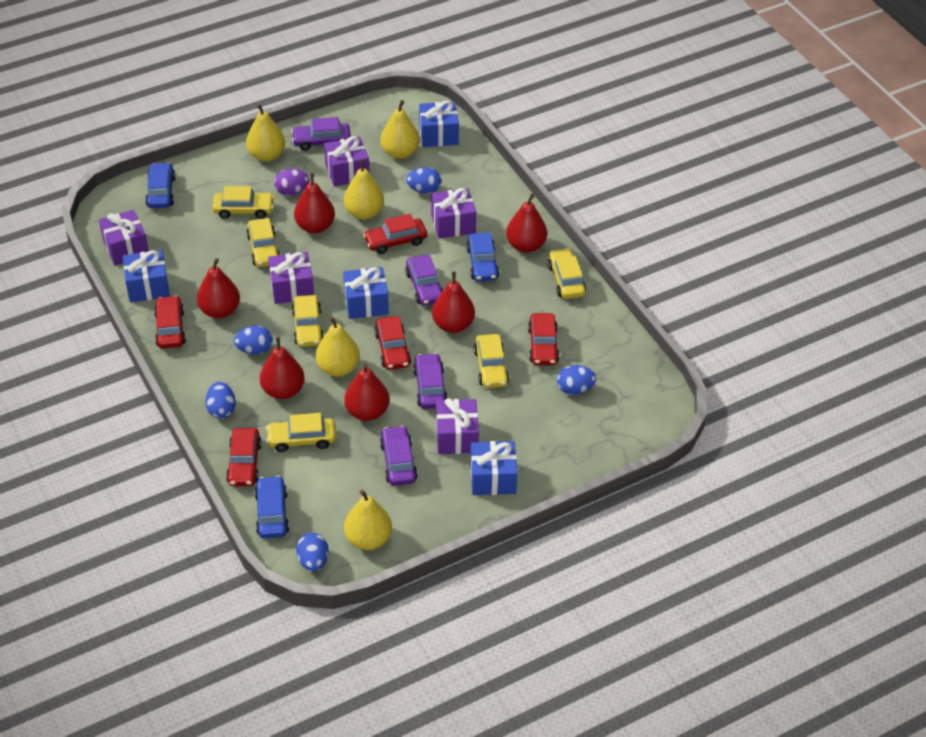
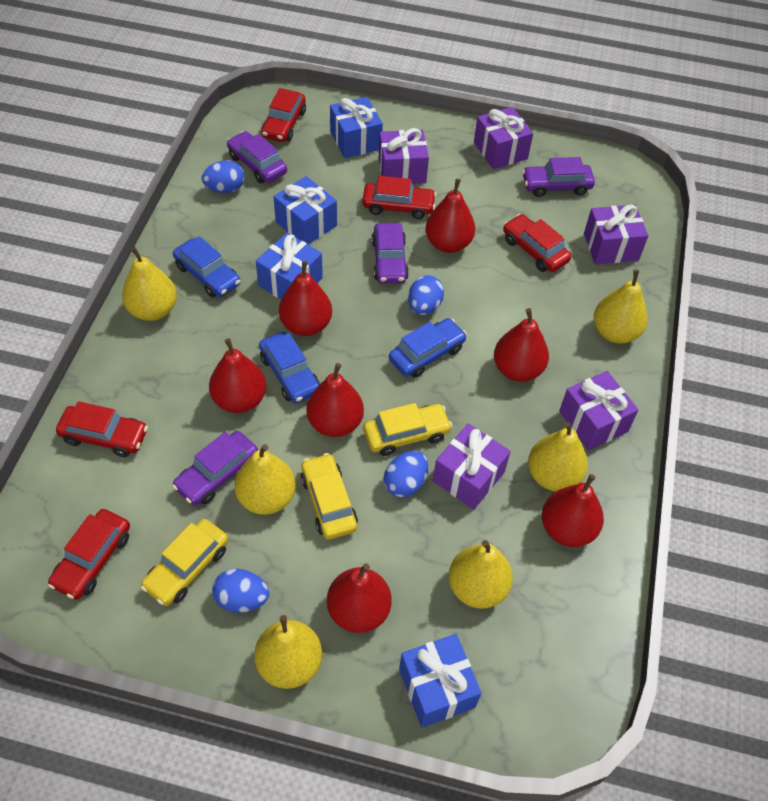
blue egg: 5 -> 4
purple egg: 1 -> 0
red pear: 6 -> 7
yellow car: 6 -> 3
yellow pear: 5 -> 6

